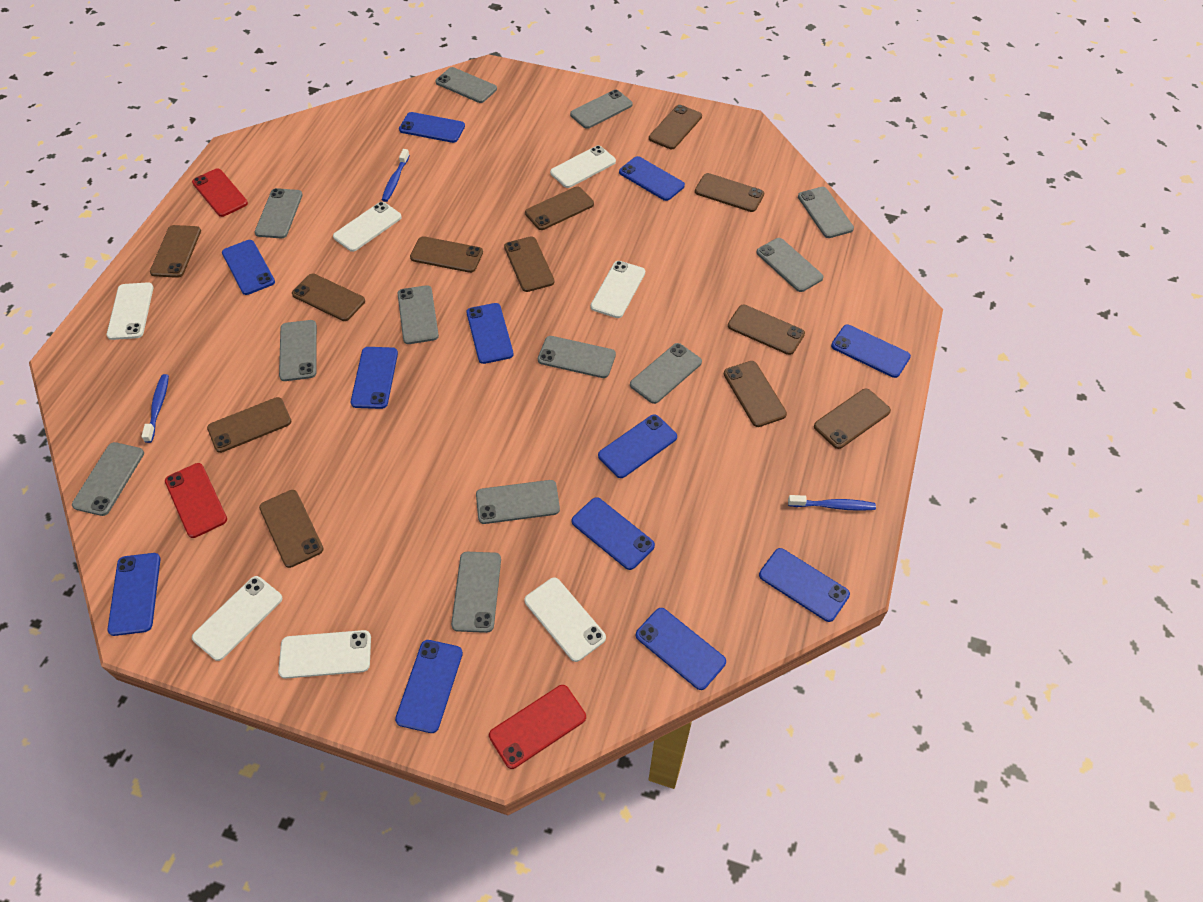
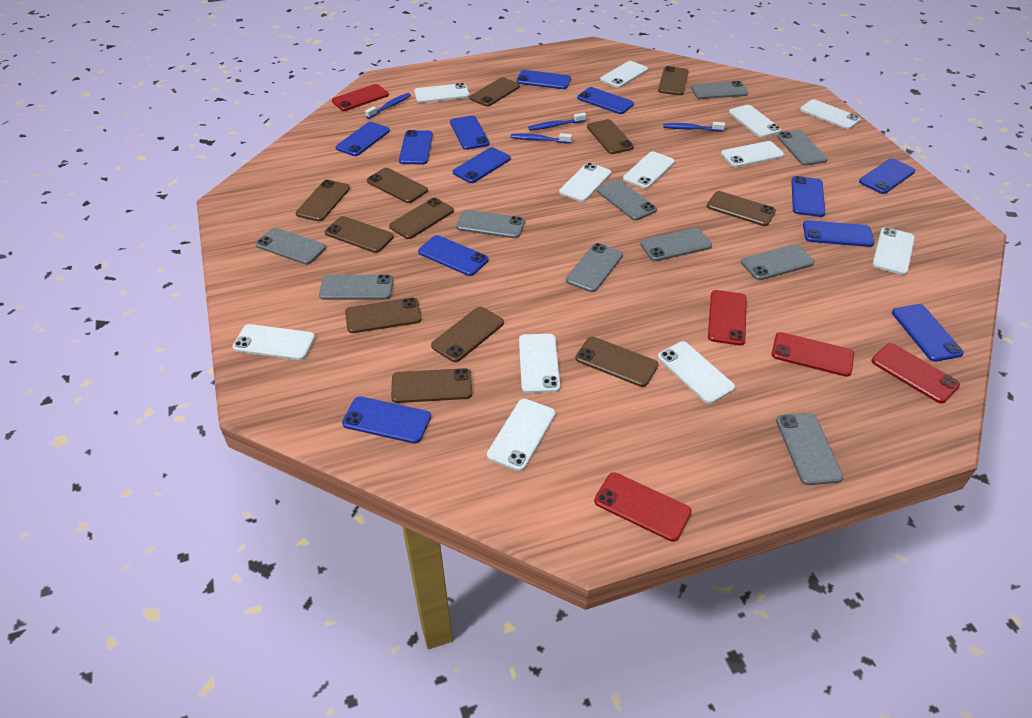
blue toothbrush: 3 -> 4
grey phone: 12 -> 10
red phone: 3 -> 5
white phone: 7 -> 12

